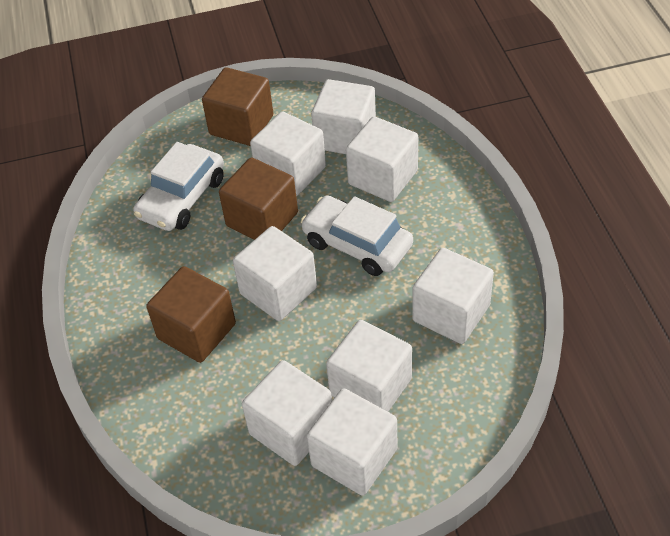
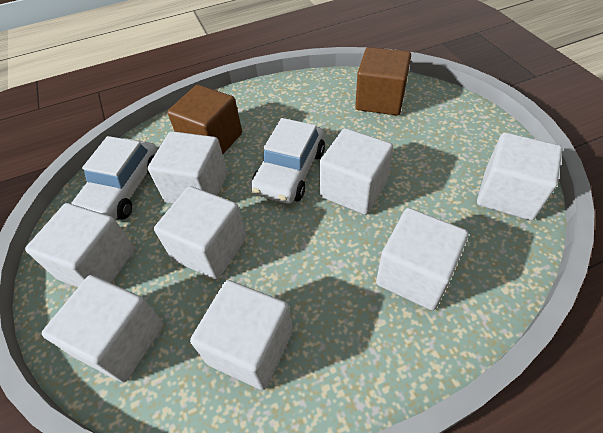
brown cube: 3 -> 2

